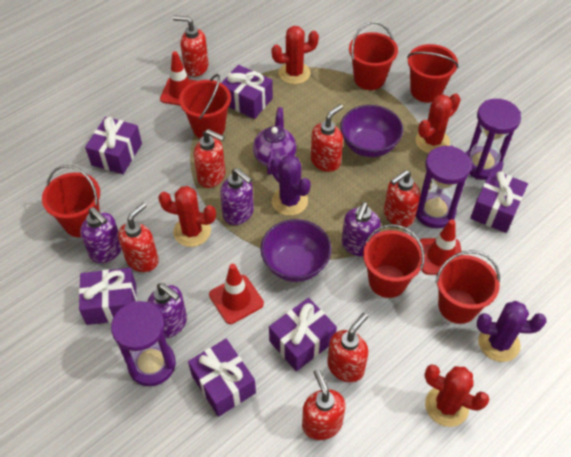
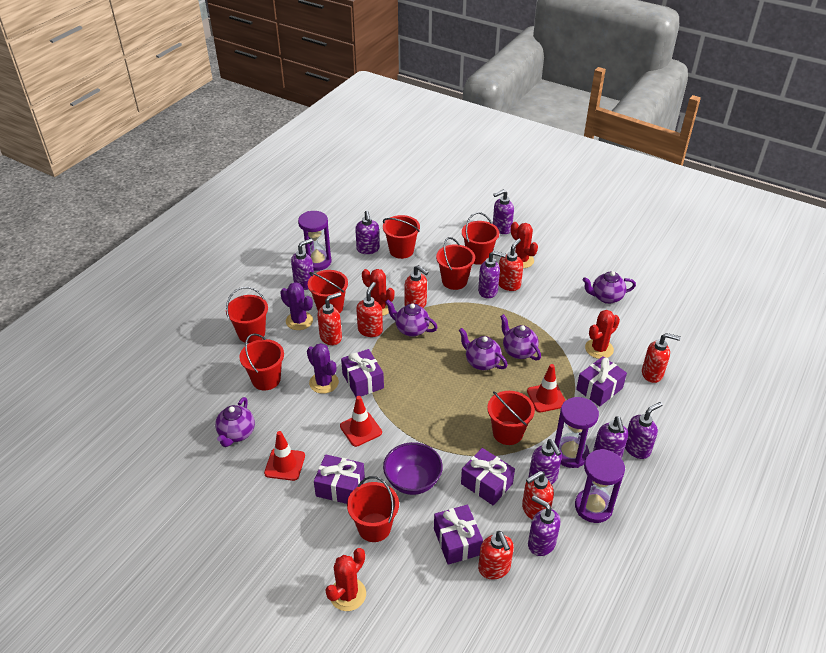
purple bowl: 2 -> 1
purple gift: 6 -> 5
purple soap dispenser: 4 -> 8
purple teapot: 1 -> 5
red bucket: 6 -> 8

